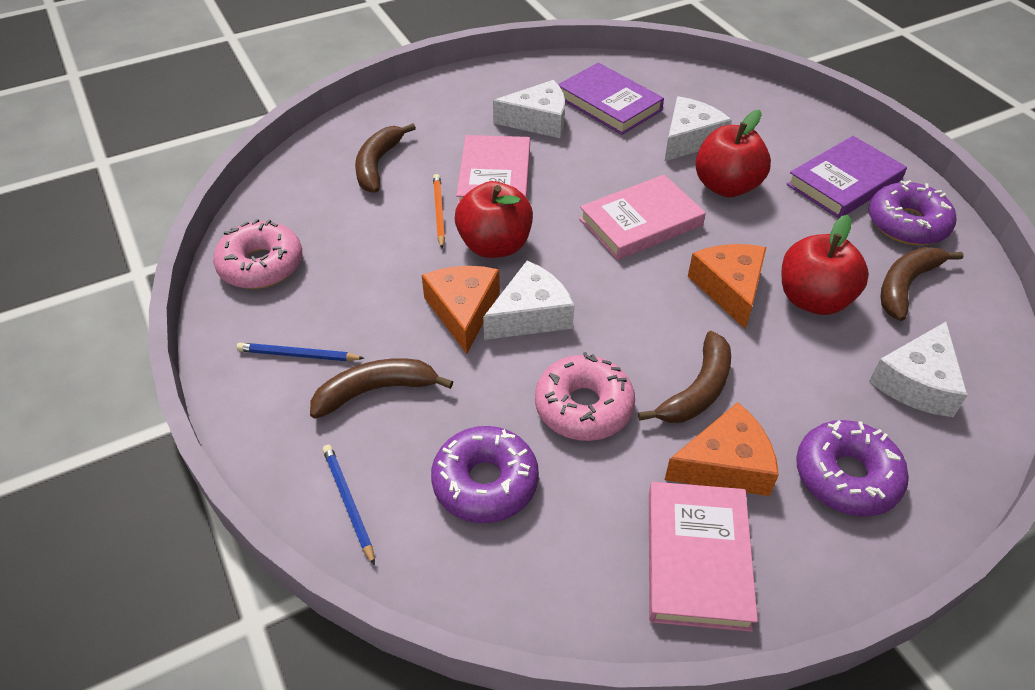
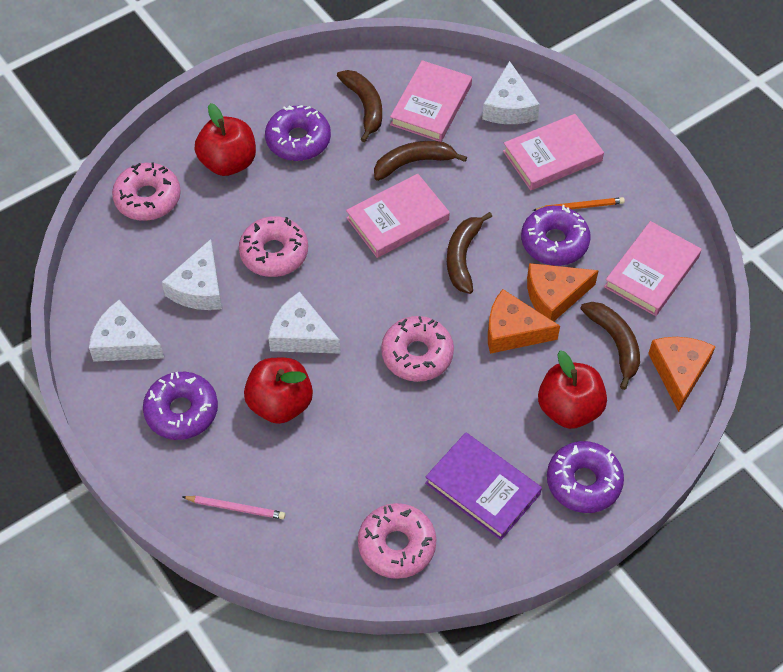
blue pencil: 2 -> 0
pink book: 3 -> 4
pink donut: 2 -> 4
pink pencil: 0 -> 1
purple book: 2 -> 1
purple donut: 3 -> 4

